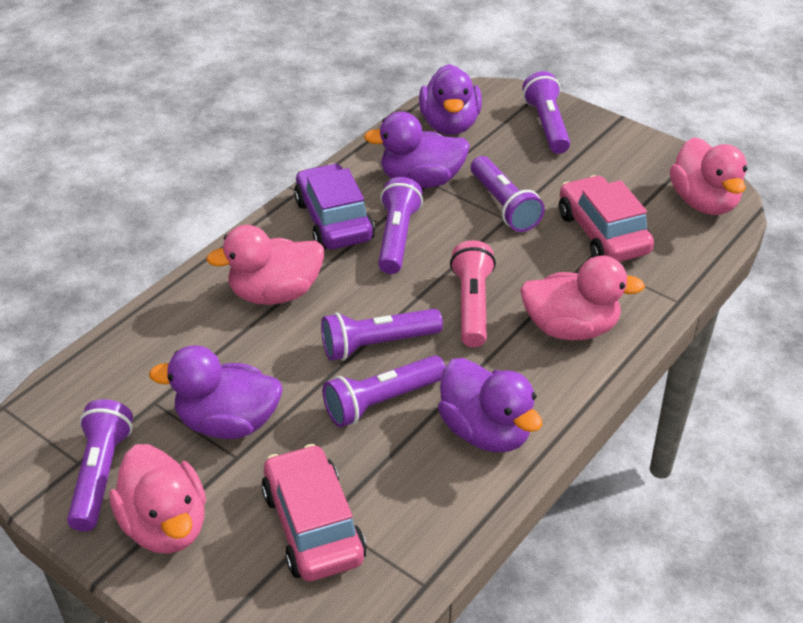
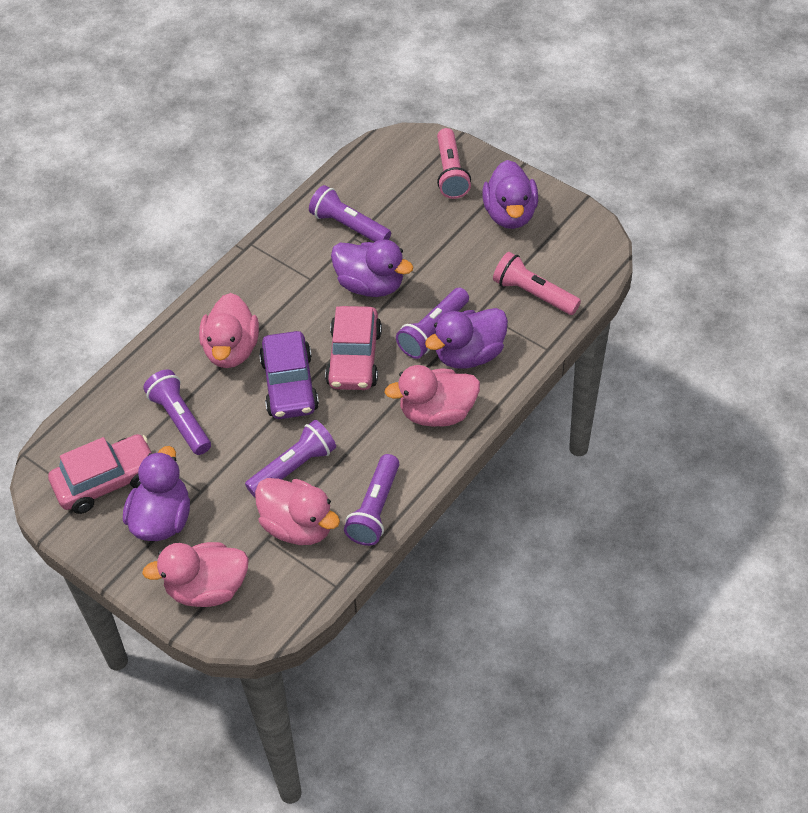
pink flashlight: 1 -> 2
purple flashlight: 6 -> 5

